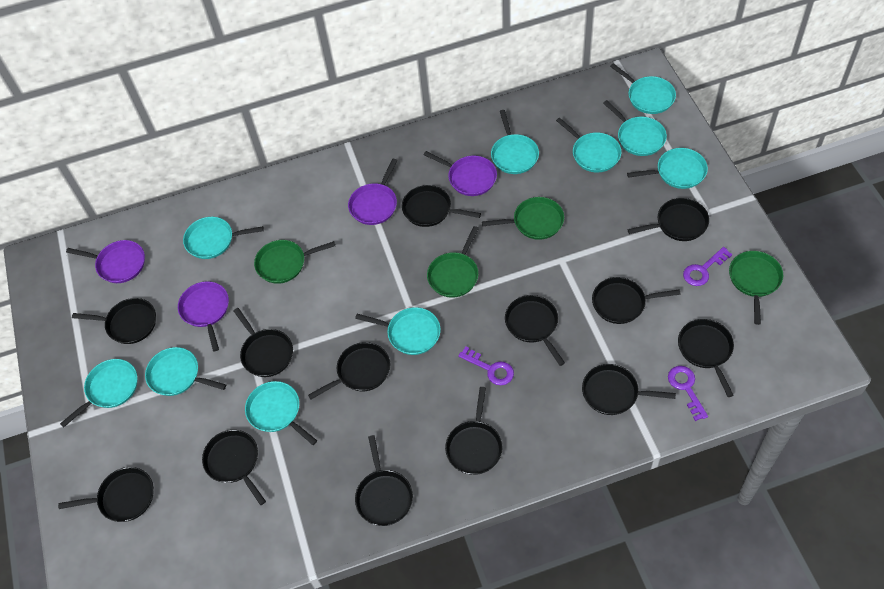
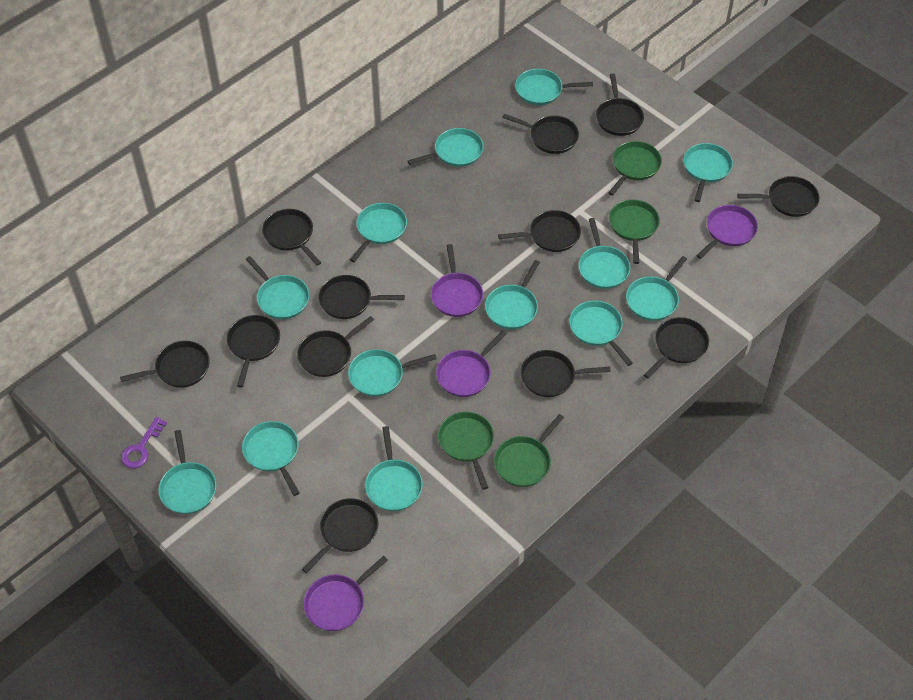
black pan: 13 -> 12
purple key: 3 -> 1
turquoise pan: 10 -> 13

